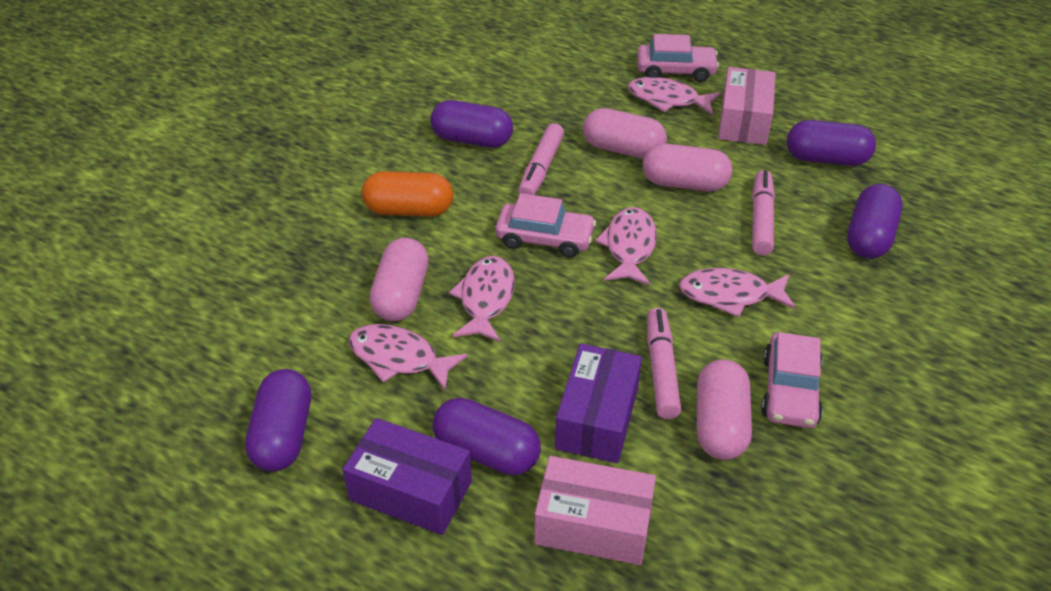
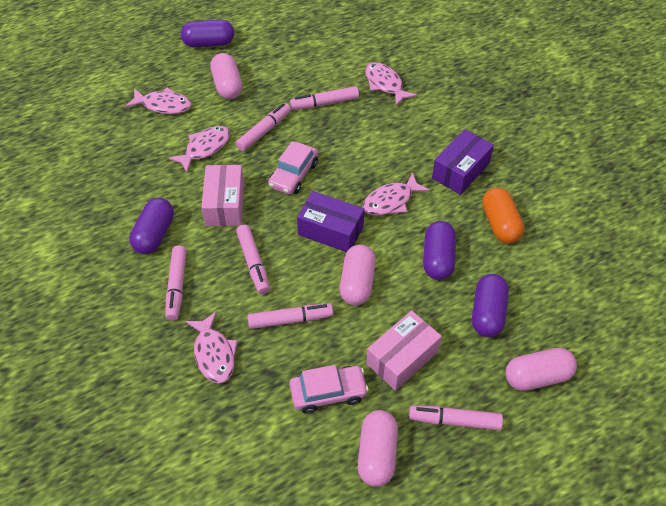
pink car: 3 -> 2
pink marker: 3 -> 6
purple capsule: 5 -> 4

